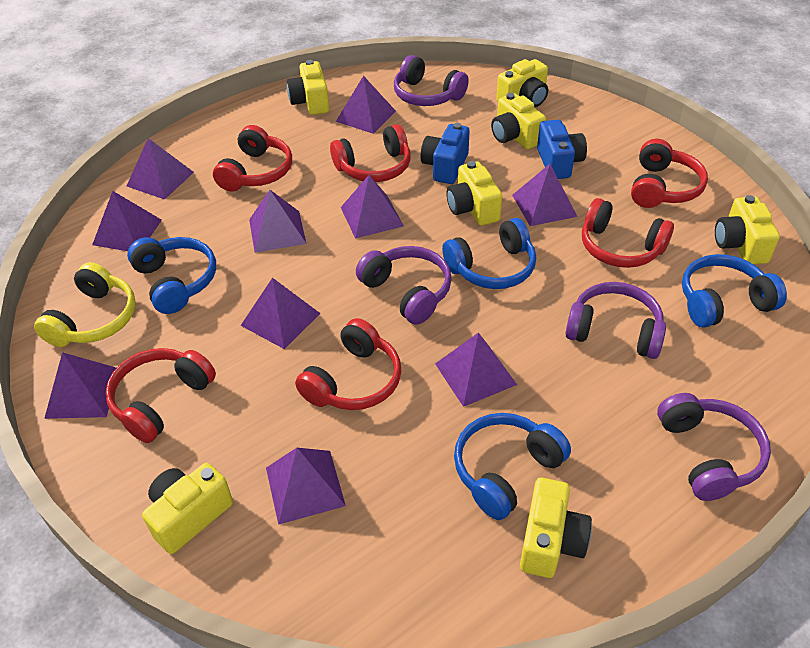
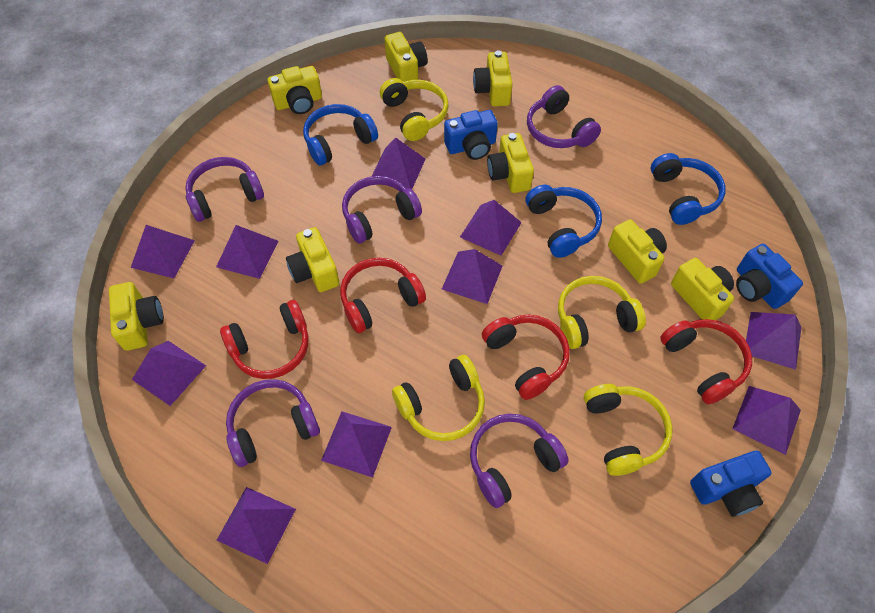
blue camera: 2 -> 3
blue headphones: 4 -> 3
purple headphones: 4 -> 5
red headphones: 6 -> 4
yellow camera: 7 -> 8
yellow headphones: 1 -> 4

